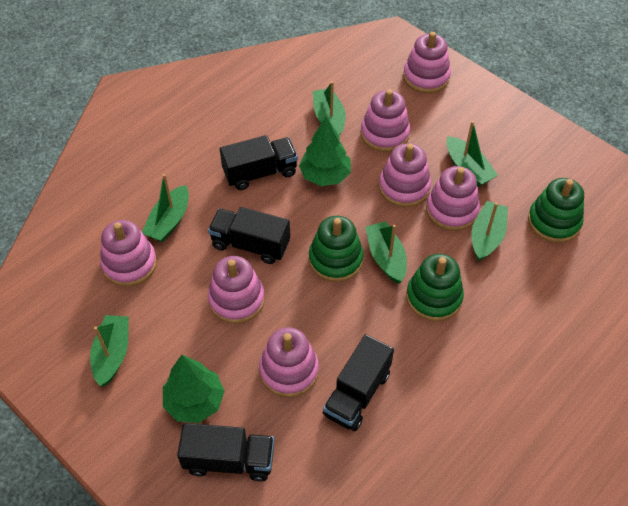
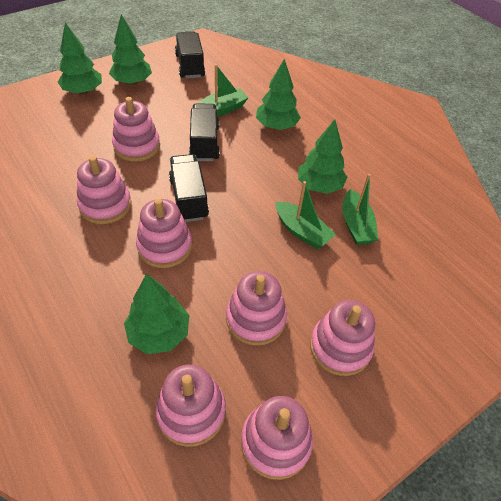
black truck: 4 -> 3
green boat: 6 -> 3
green stacking toy: 3 -> 0
green tree: 2 -> 5

